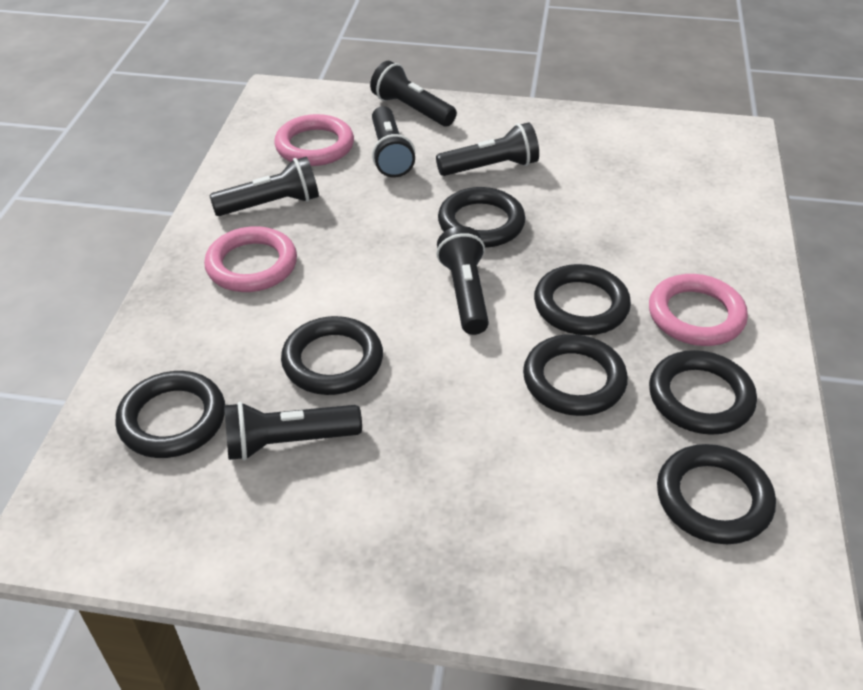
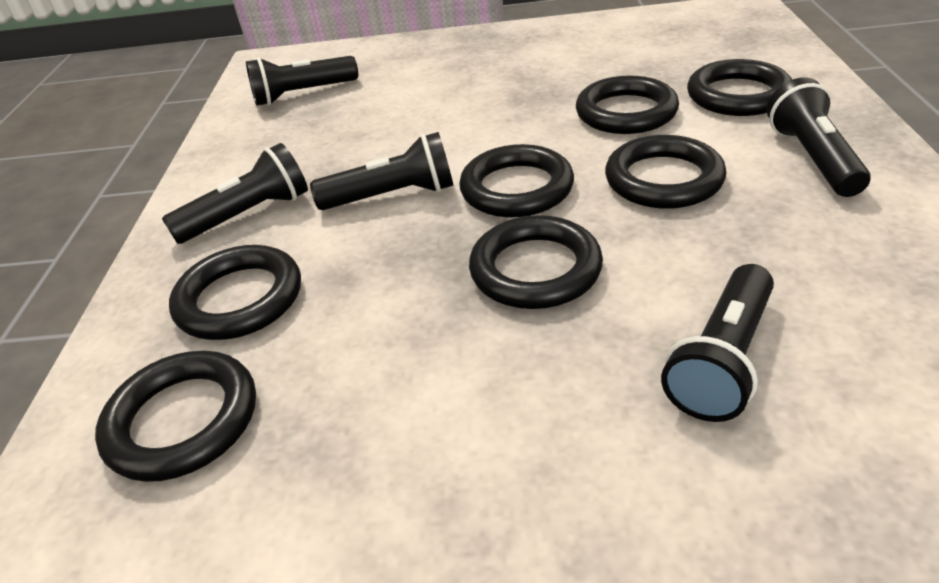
black flashlight: 6 -> 5
pink ring: 3 -> 0

